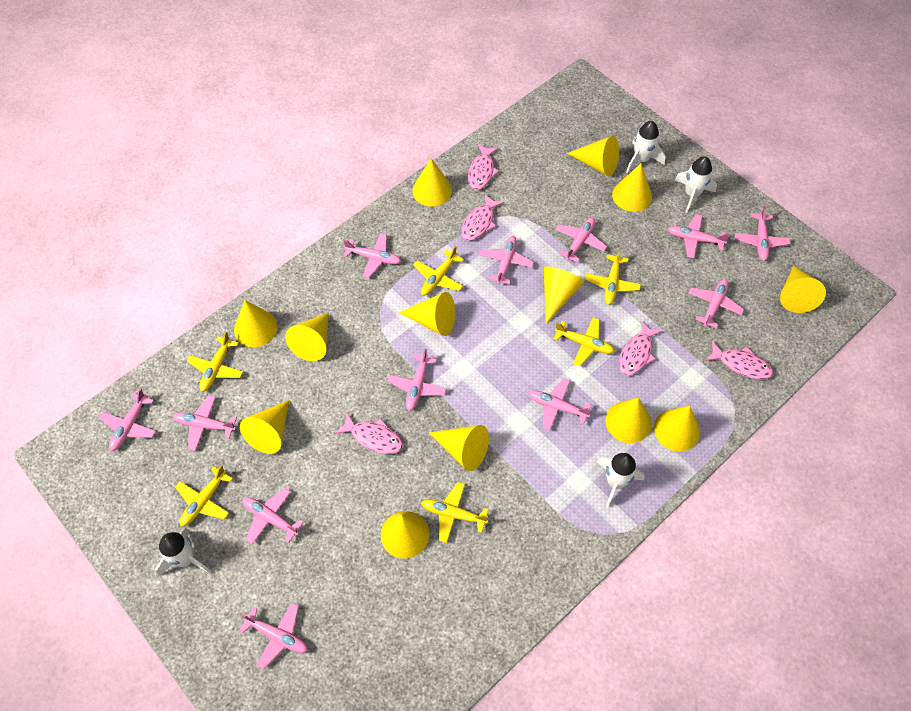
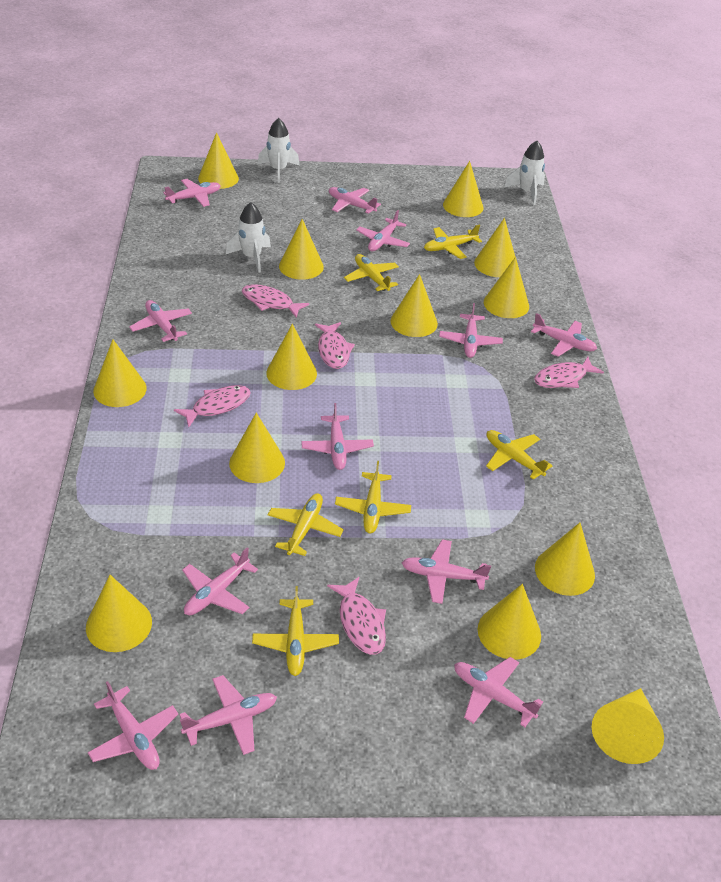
white rocket: 4 -> 3

